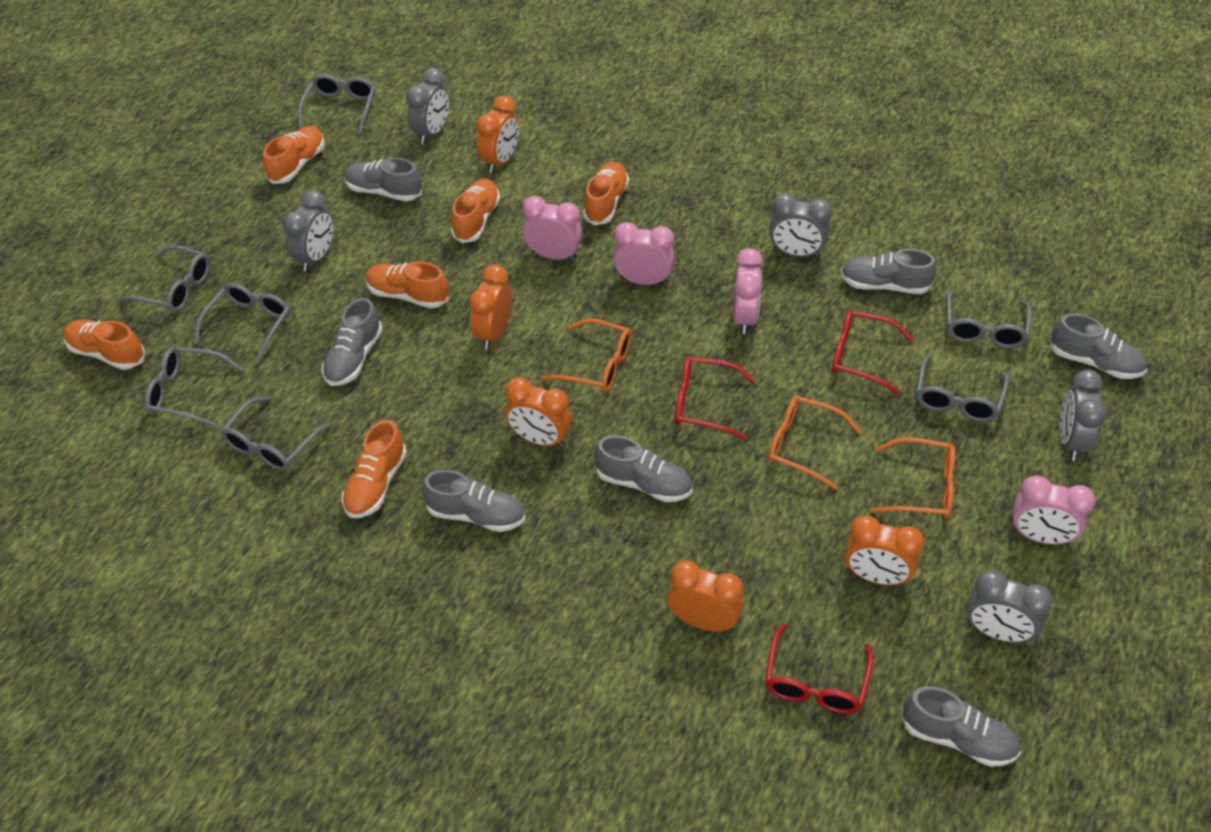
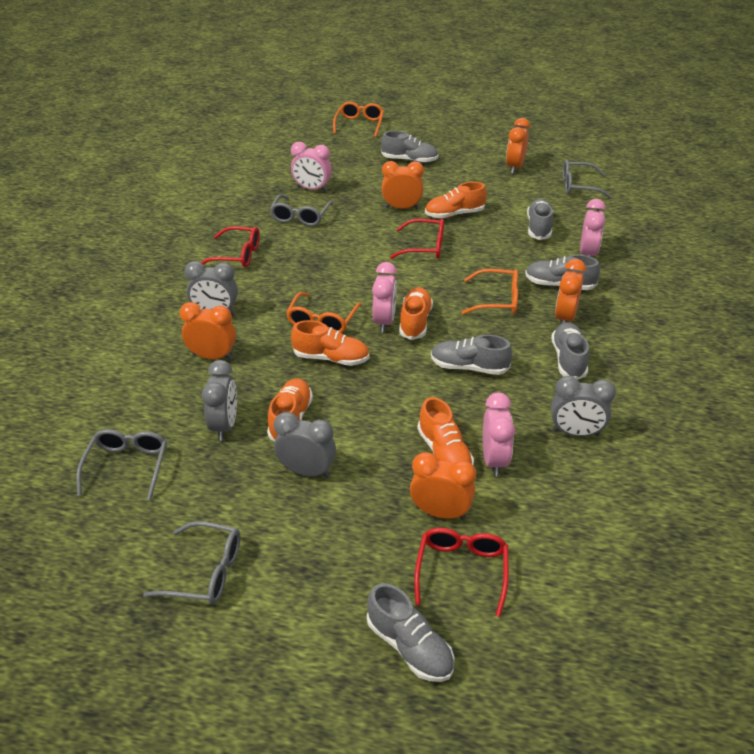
grey clock: 5 -> 4
grey glasses: 7 -> 4
grey shoe: 7 -> 6
orange shoe: 6 -> 5

